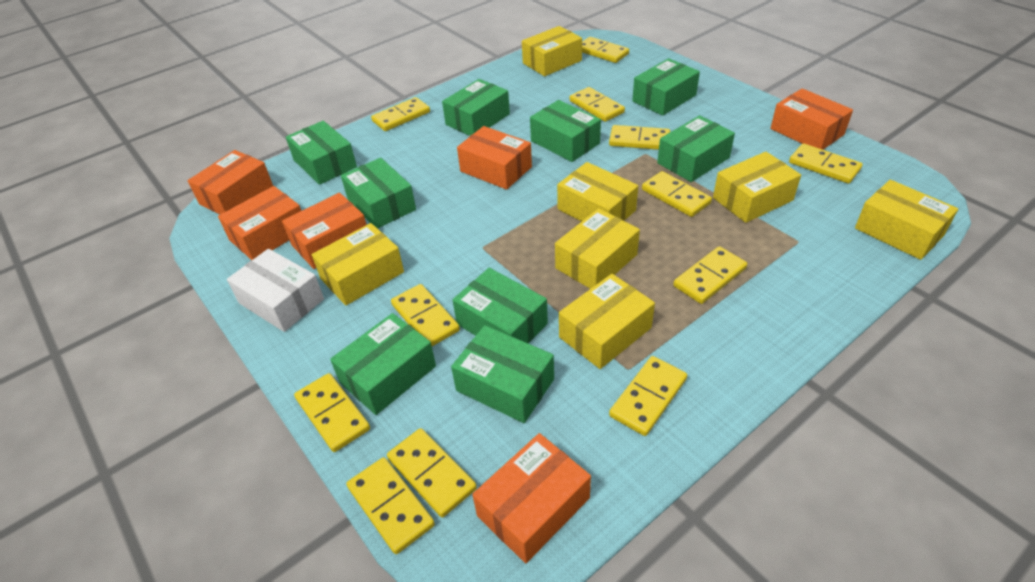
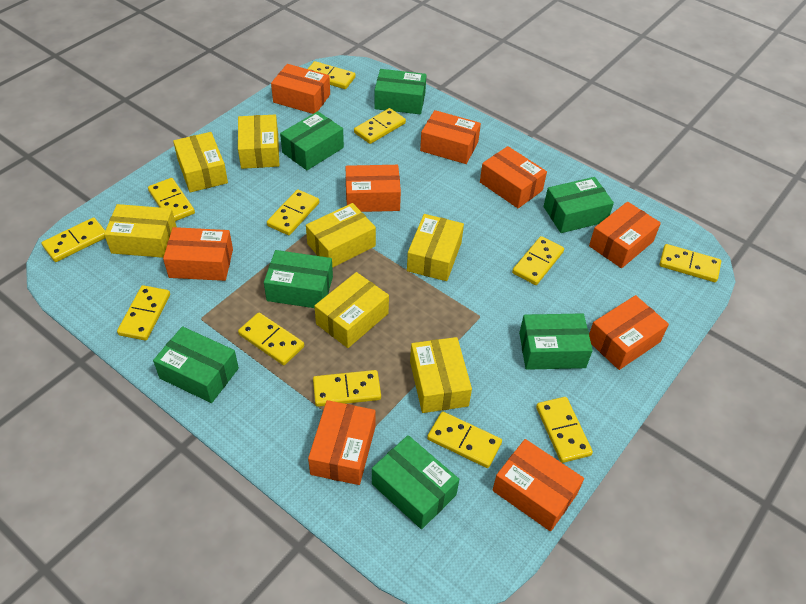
green box: 9 -> 7
orange box: 6 -> 9
white box: 1 -> 0

